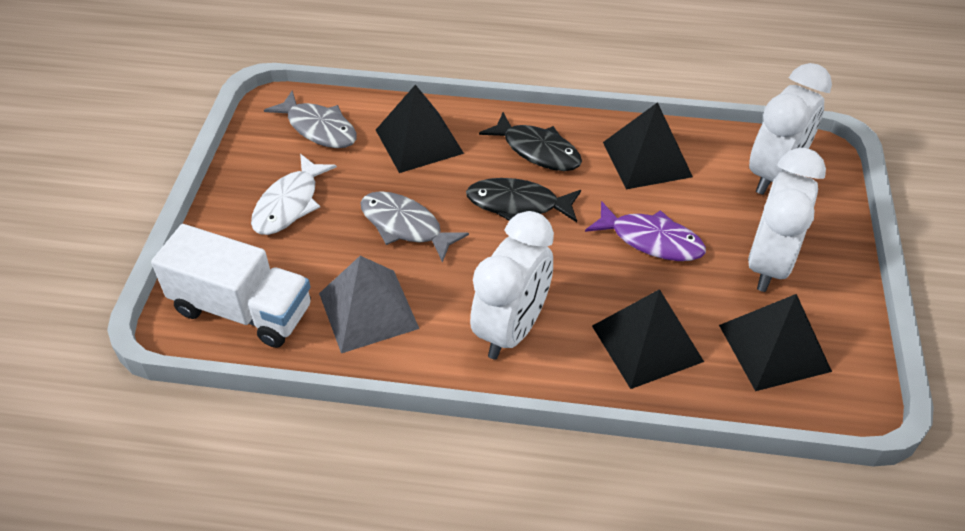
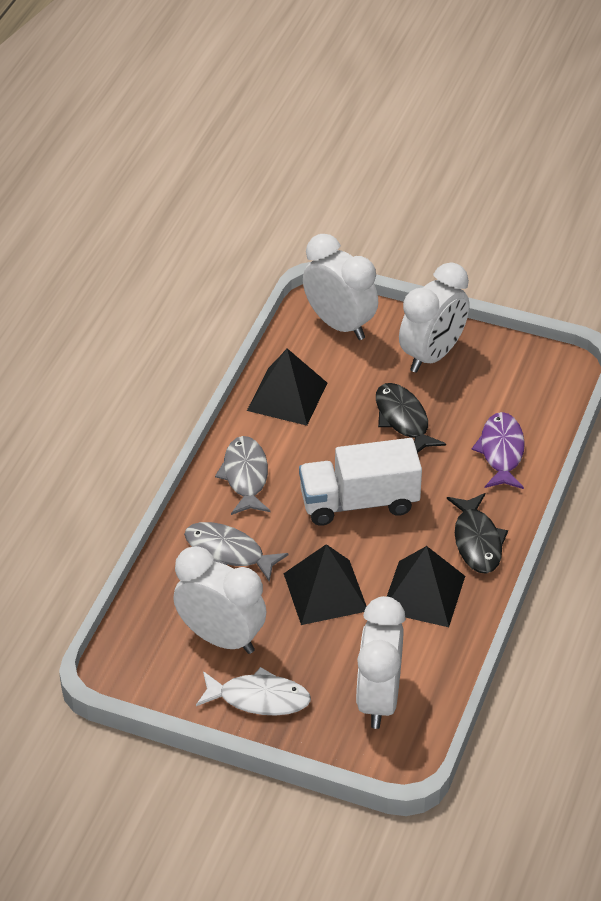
black pyramid: 4 -> 3
grey pyramid: 1 -> 0
white clock: 3 -> 4

